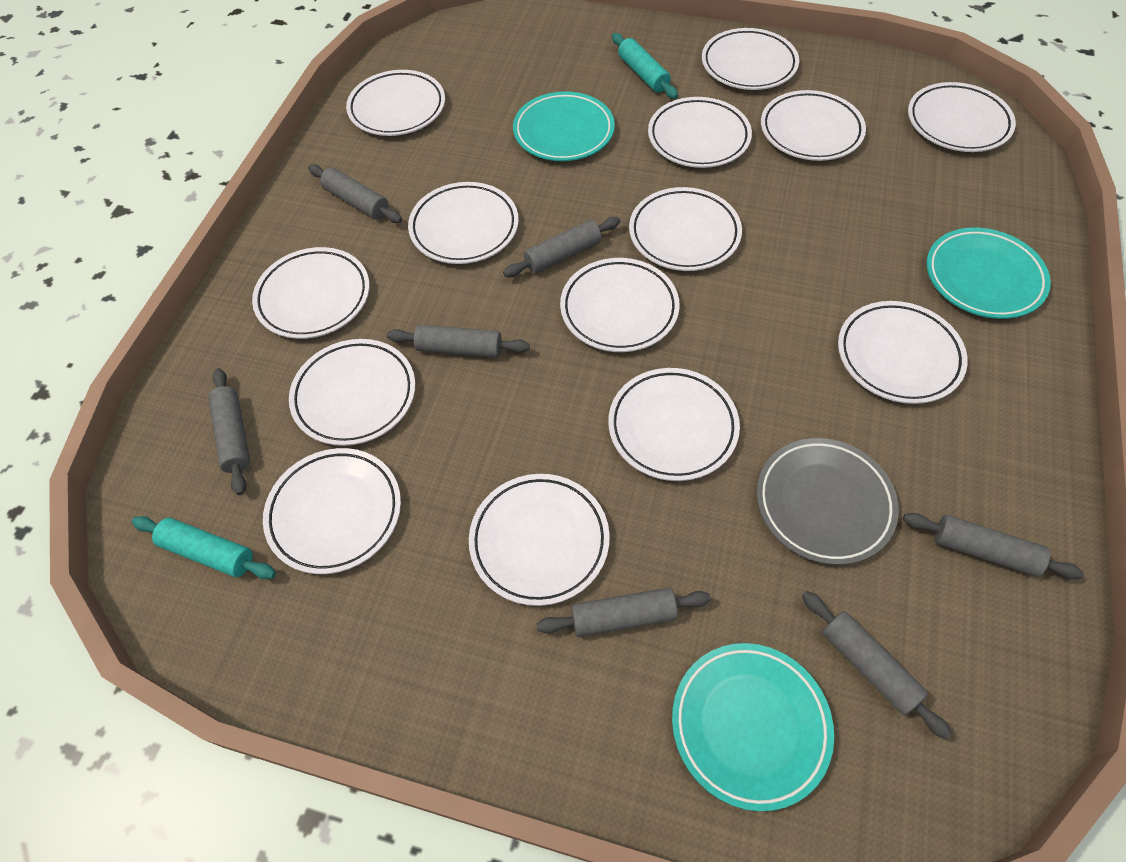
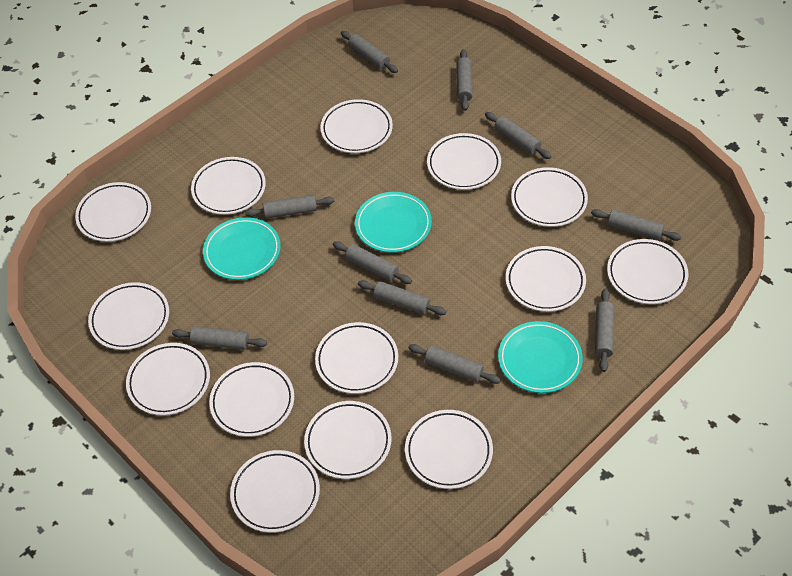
grey plate: 1 -> 0
grey rolling pin: 7 -> 10
turquoise rolling pin: 2 -> 0

